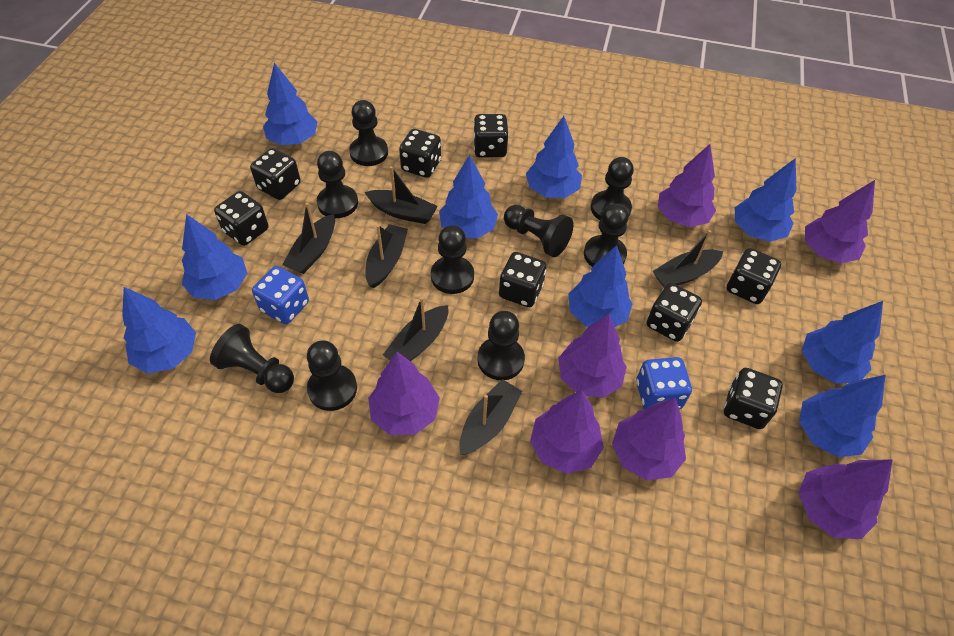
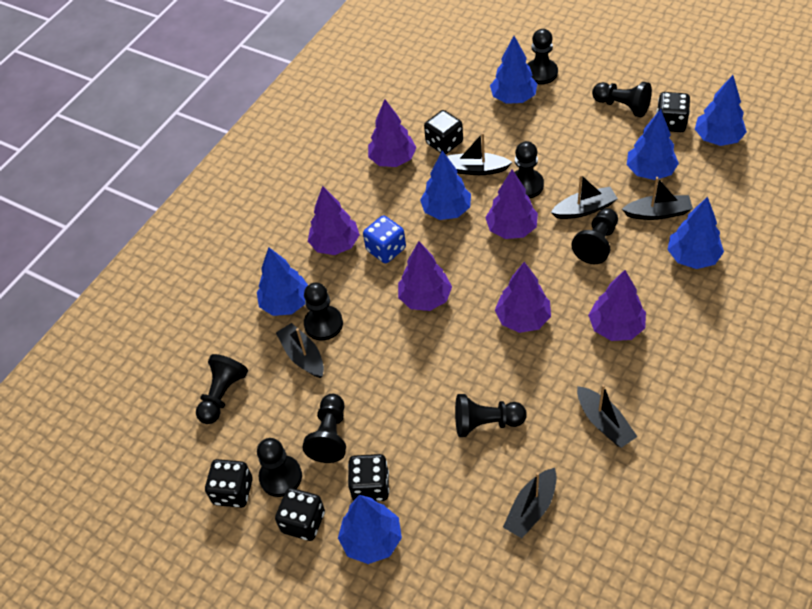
black dice: 8 -> 5
blue dice: 2 -> 1
blue tree: 9 -> 7
purple tree: 7 -> 6

